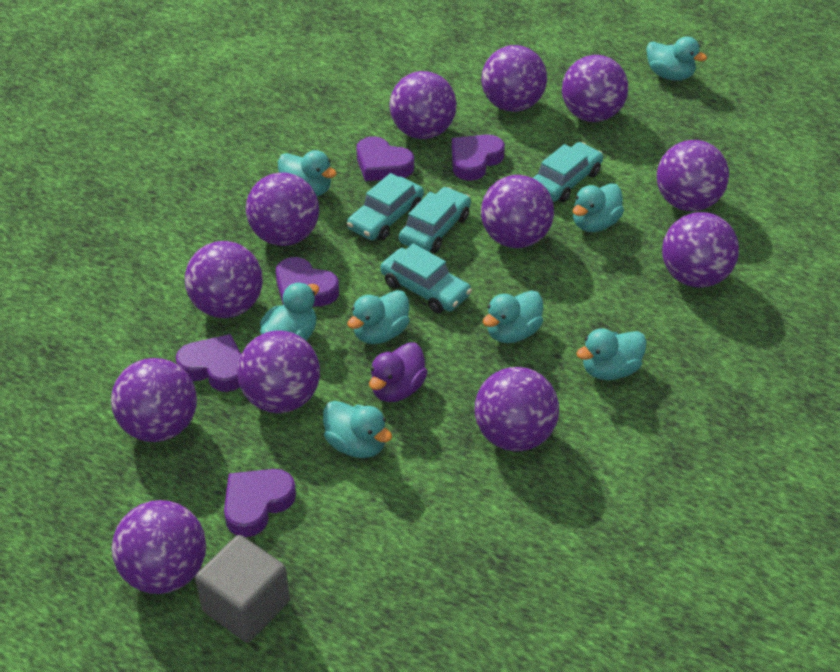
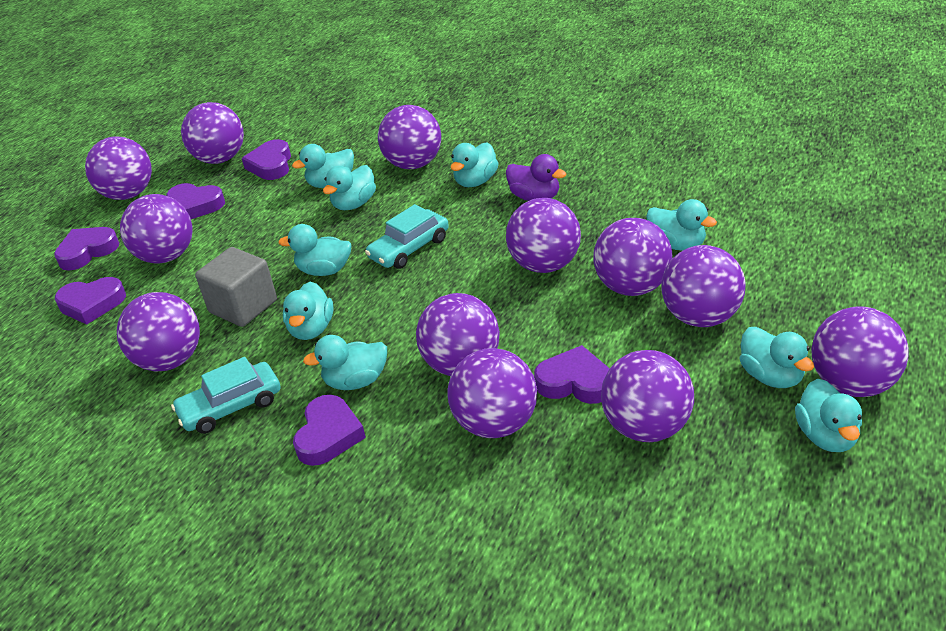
purple heart: 5 -> 6
turquoise car: 4 -> 2
turquoise duck: 8 -> 9

